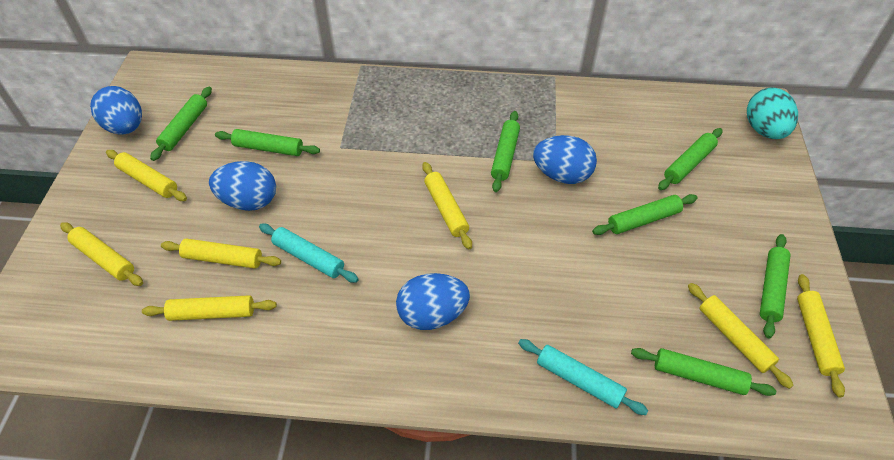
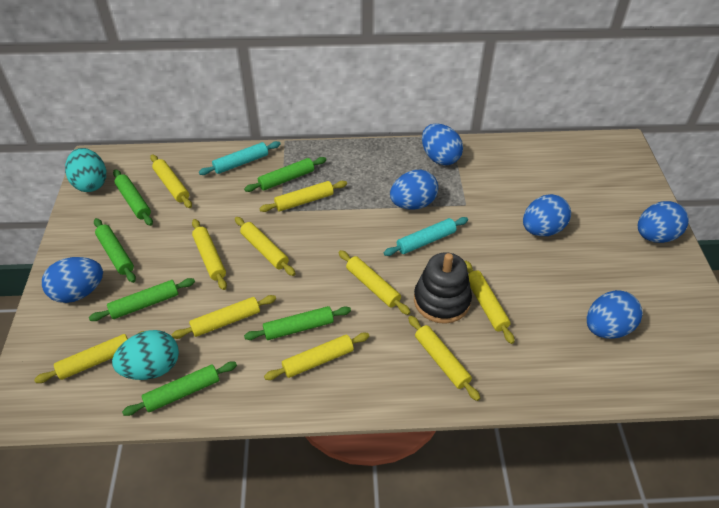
black stacking toy: 0 -> 1
blue egg: 4 -> 6
green rolling pin: 7 -> 6
turquoise egg: 1 -> 2
yellow rolling pin: 7 -> 10

